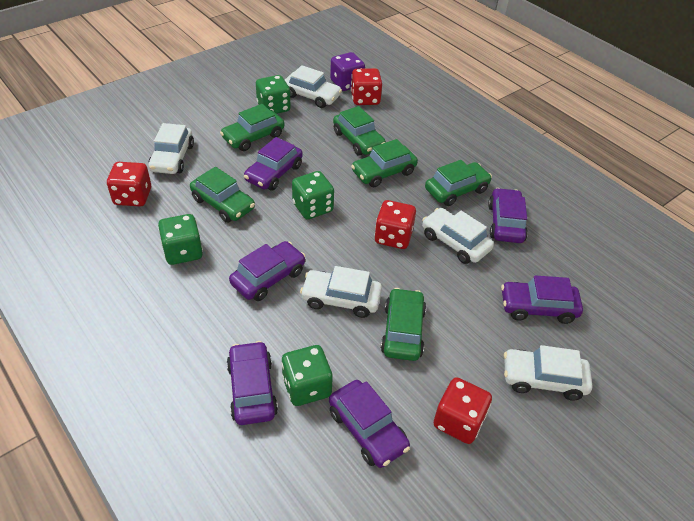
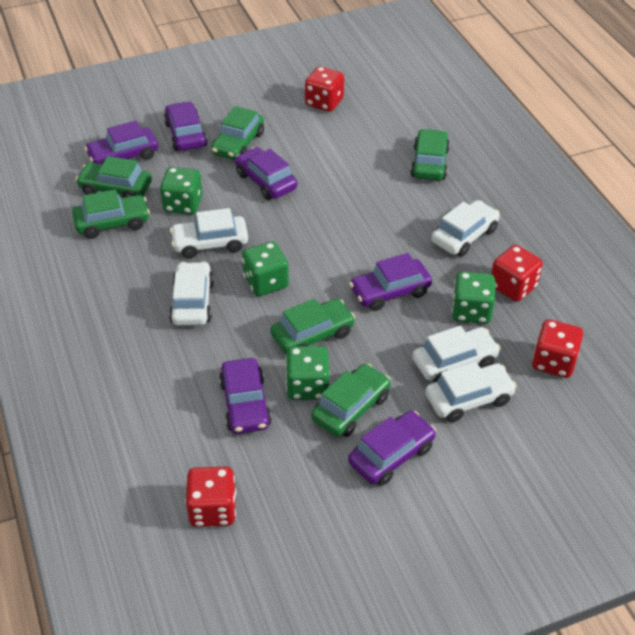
purple dice: 1 -> 0

